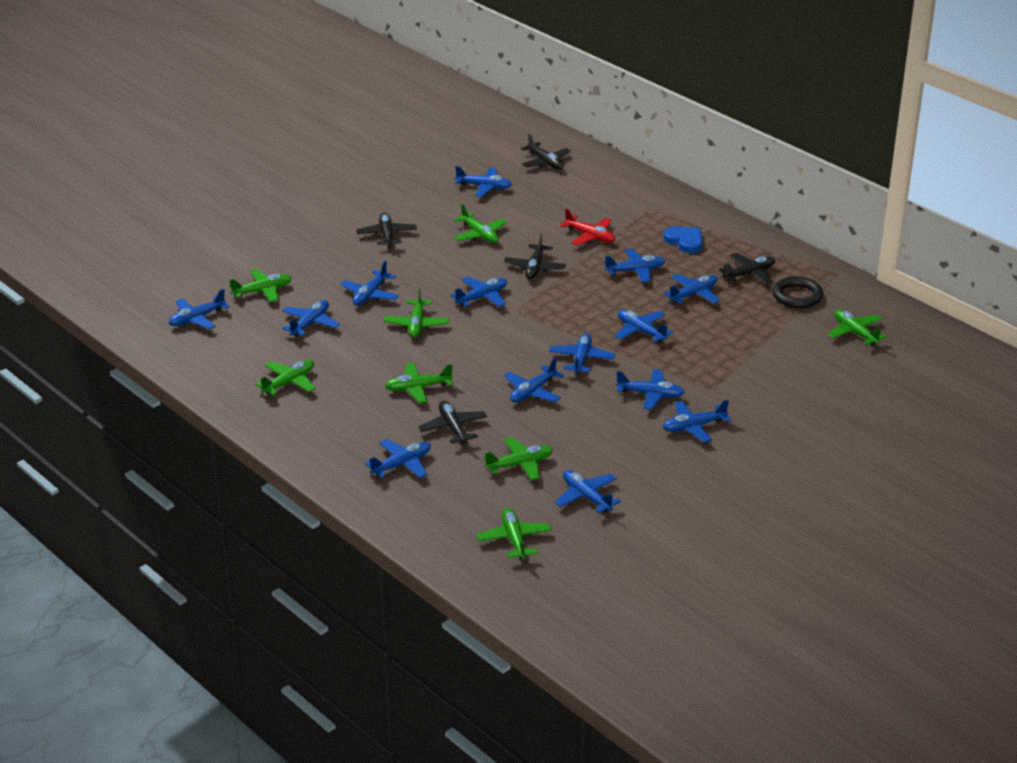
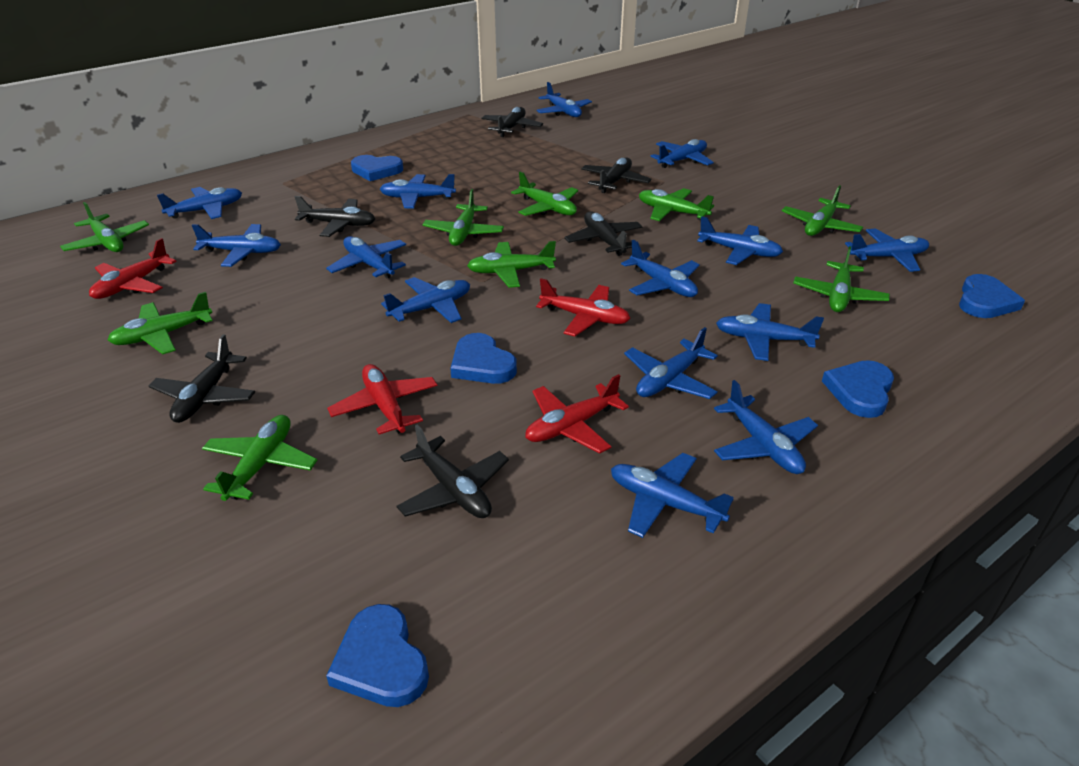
black plane: 5 -> 6
black ring: 1 -> 0
blue heart: 1 -> 5
green plane: 8 -> 9
red plane: 1 -> 4

